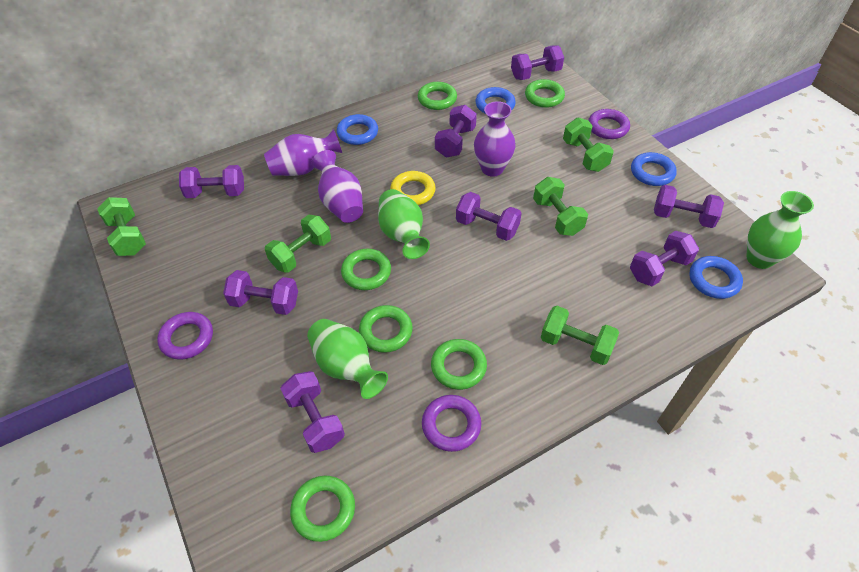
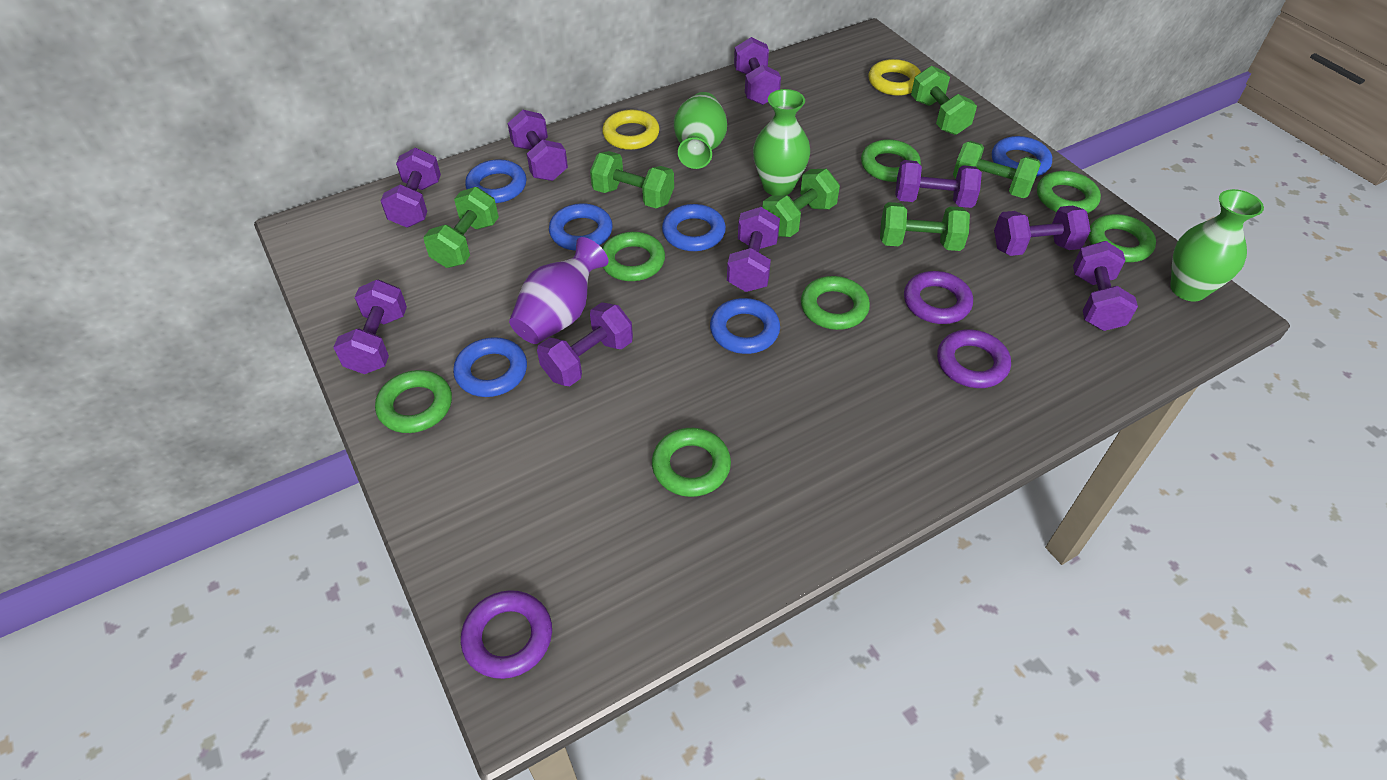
blue ring: 4 -> 6
green dumbbell: 5 -> 6
green ring: 6 -> 7
purple dumbbell: 8 -> 9
purple vase: 3 -> 1
yellow ring: 1 -> 2

